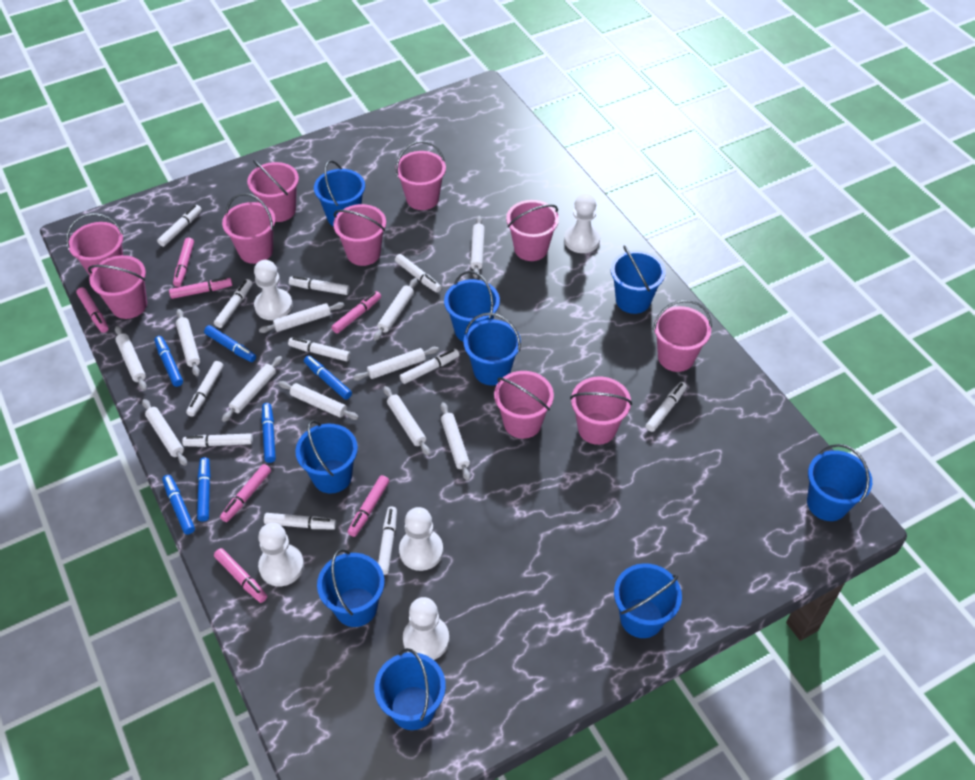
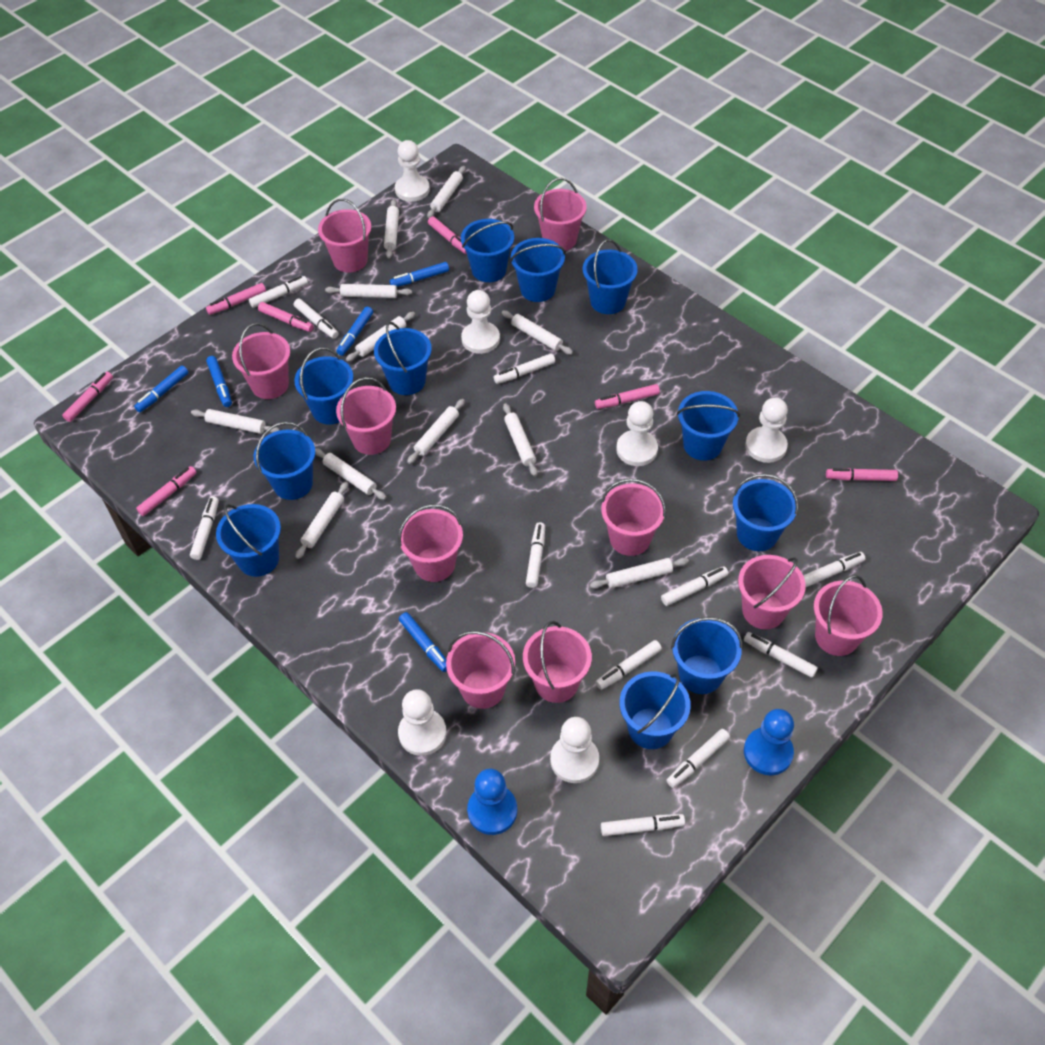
blue bucket: 9 -> 11
blue marker: 6 -> 5
blue pawn: 0 -> 2
white pawn: 5 -> 6

